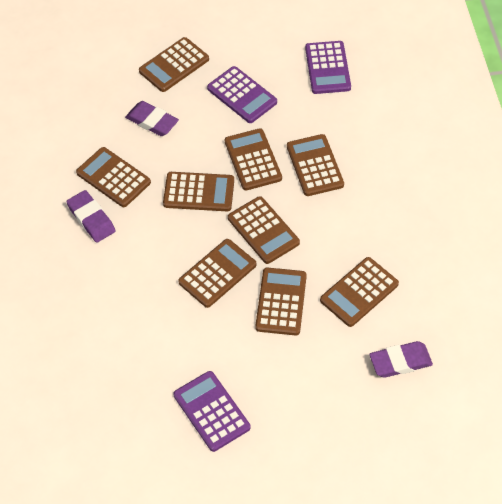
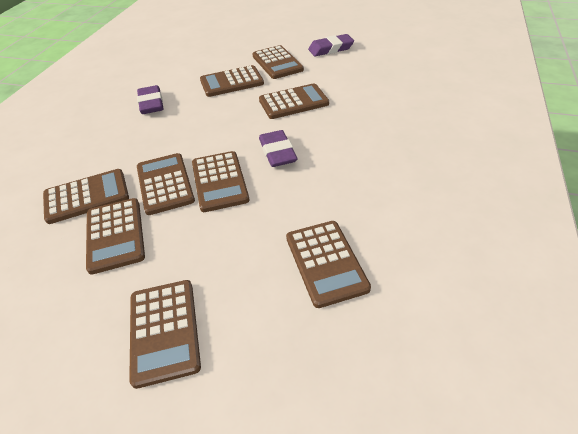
purple calculator: 3 -> 0

